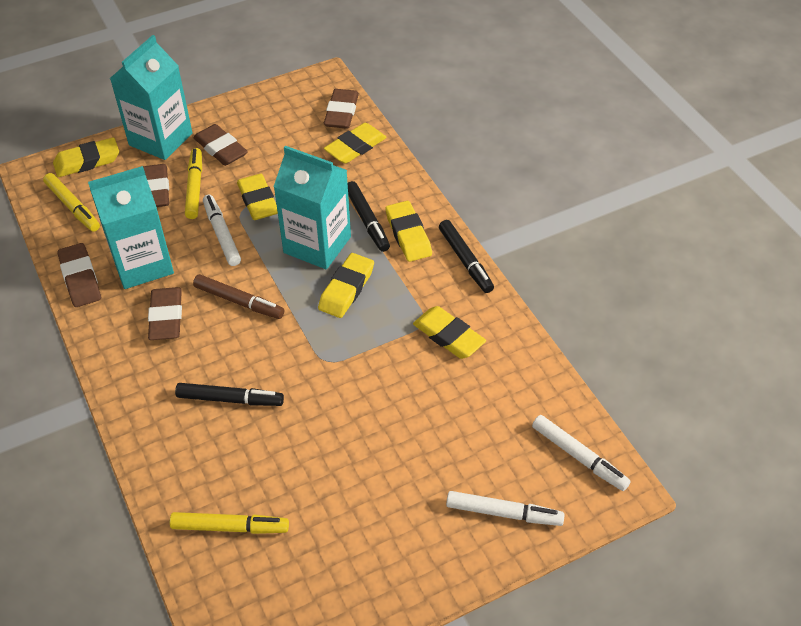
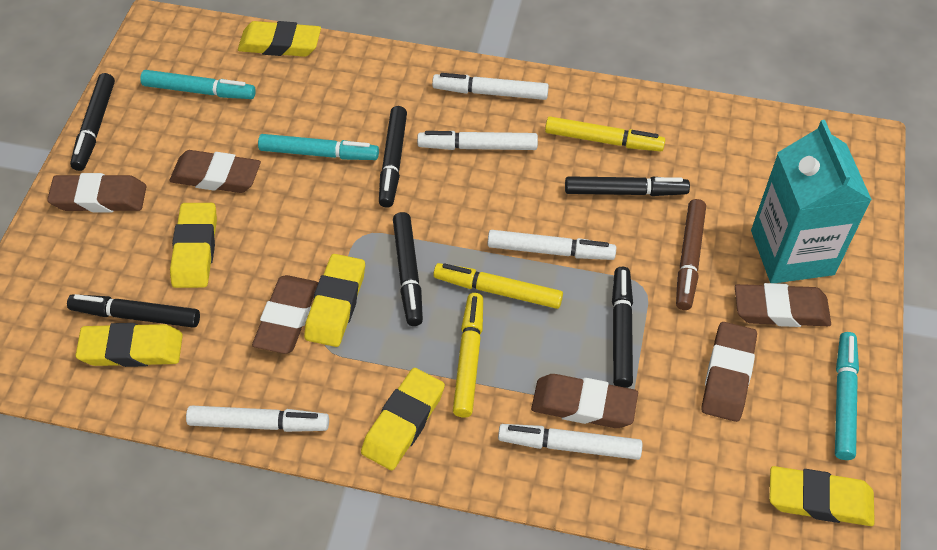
black marker: 3 -> 6
brown eraser: 5 -> 6
turquoise carton: 3 -> 1
turquoise marker: 0 -> 3
white marker: 3 -> 5

